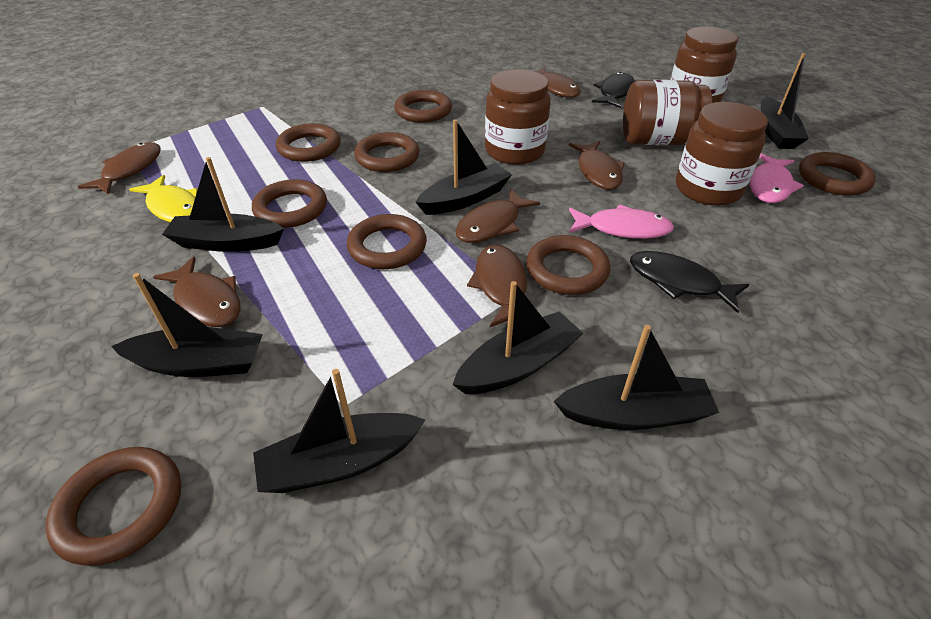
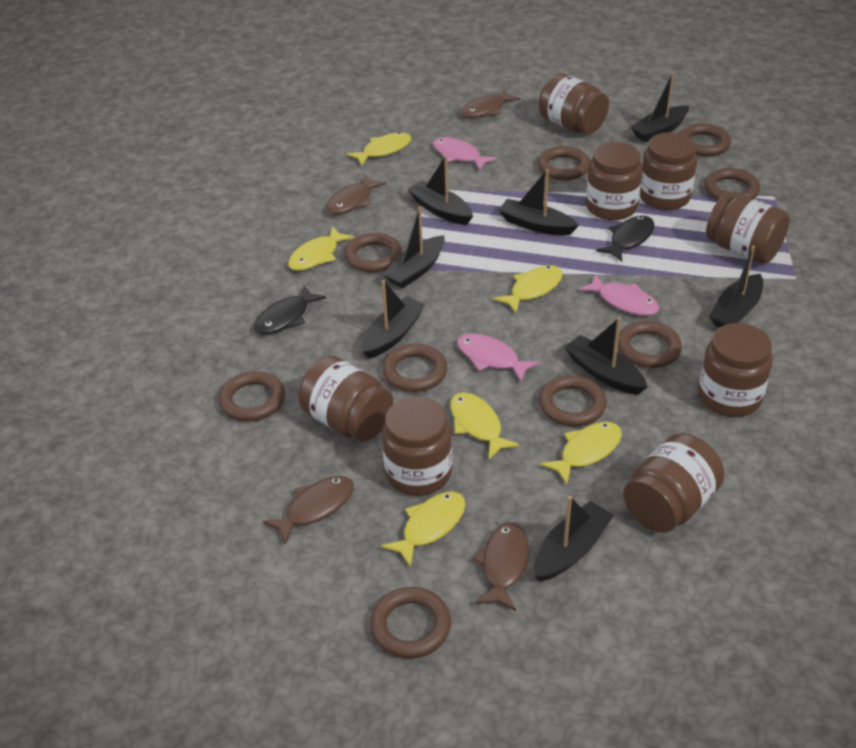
black boat: 7 -> 8
brown fish: 6 -> 4
brown jar: 4 -> 8
brown ring: 8 -> 9
pink fish: 2 -> 3
yellow fish: 1 -> 6

